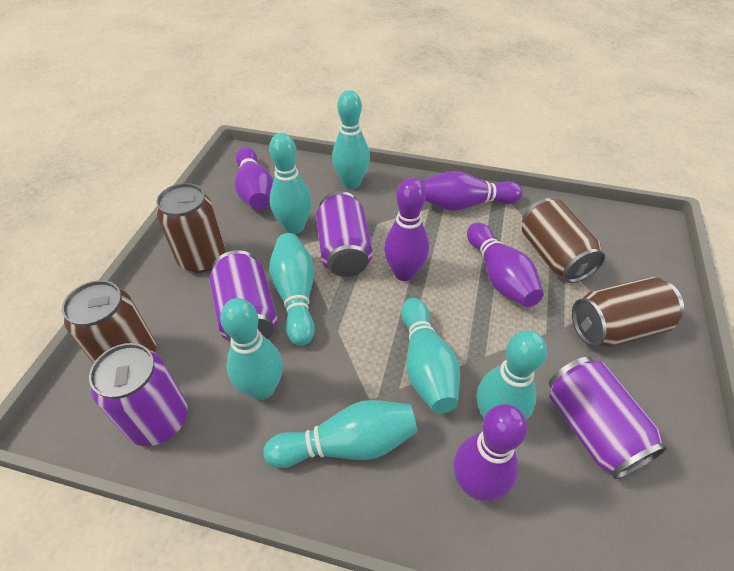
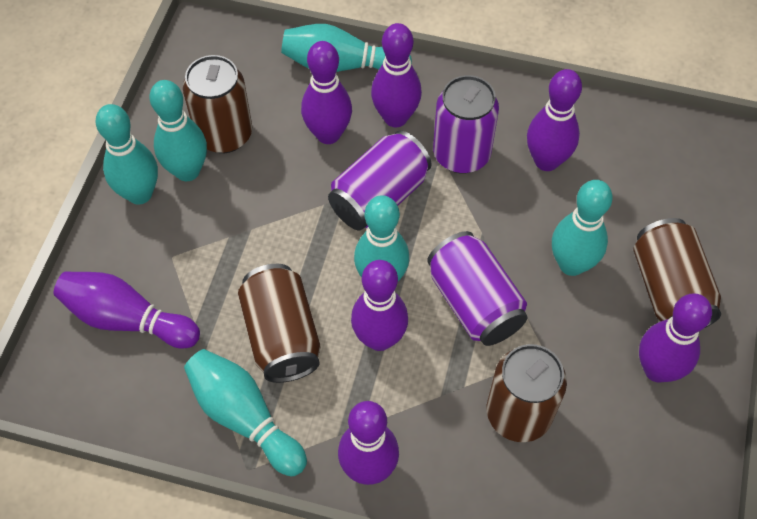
purple bowling pin: 5 -> 7
purple can: 4 -> 3
turquoise bowling pin: 7 -> 6

